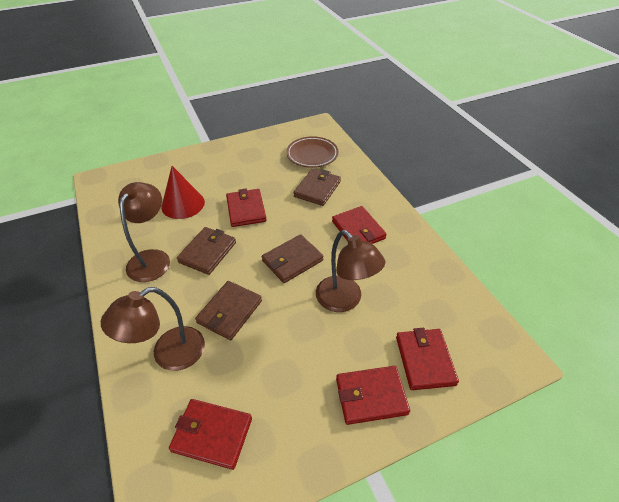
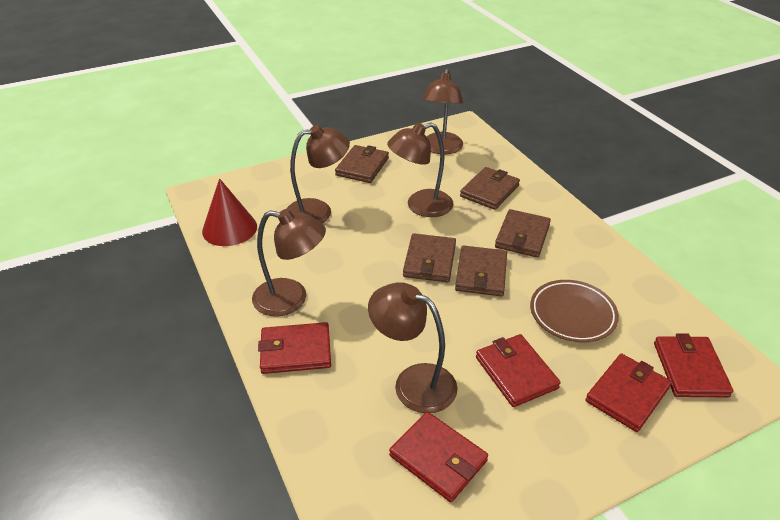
brown lamp: 3 -> 5
brown wallet: 4 -> 5

